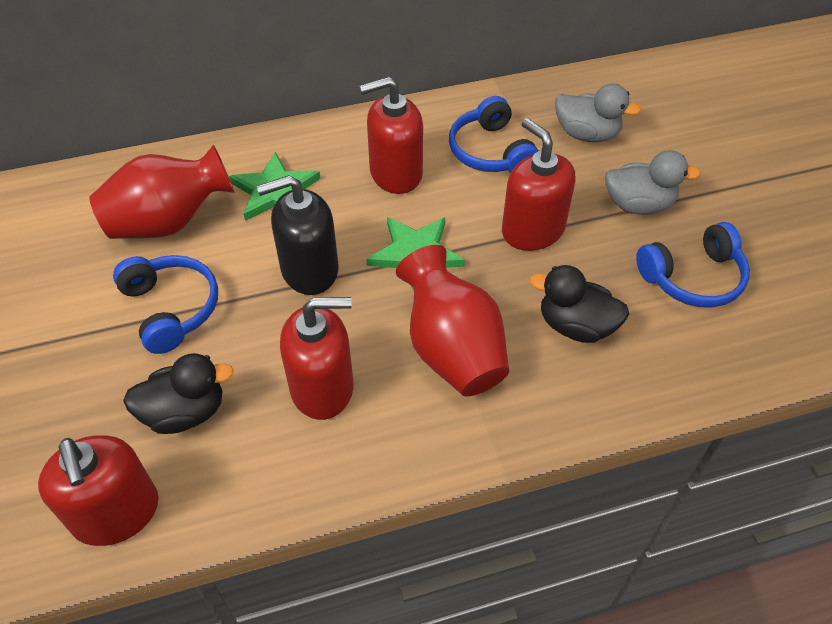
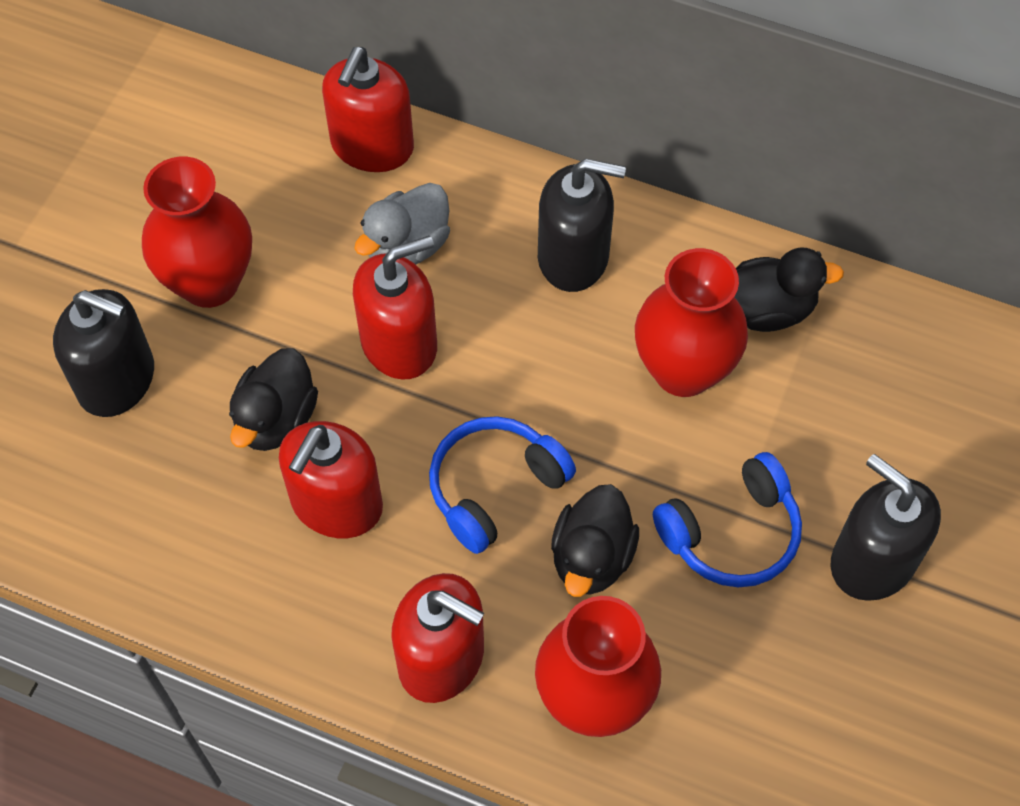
black duck: 2 -> 3
black soap dispenser: 1 -> 3
blue headphones: 3 -> 2
green star: 2 -> 0
grey duck: 2 -> 1
red vase: 2 -> 3

